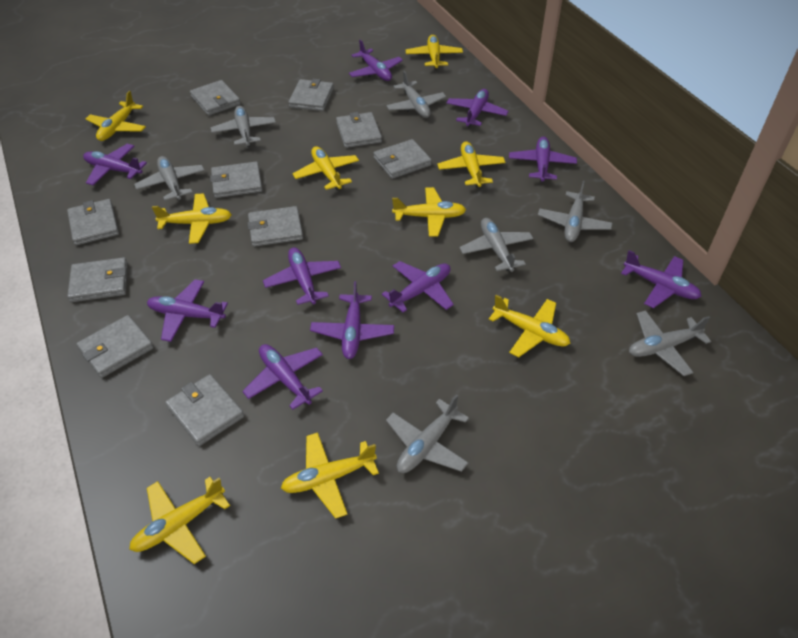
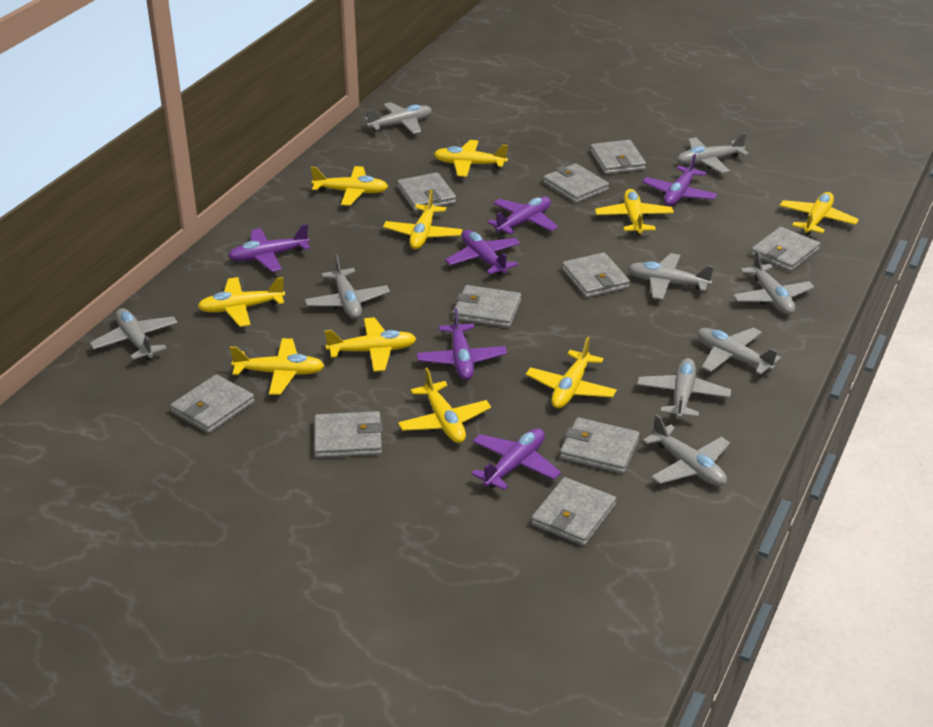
grey plane: 7 -> 9
purple plane: 10 -> 6
yellow plane: 9 -> 10

